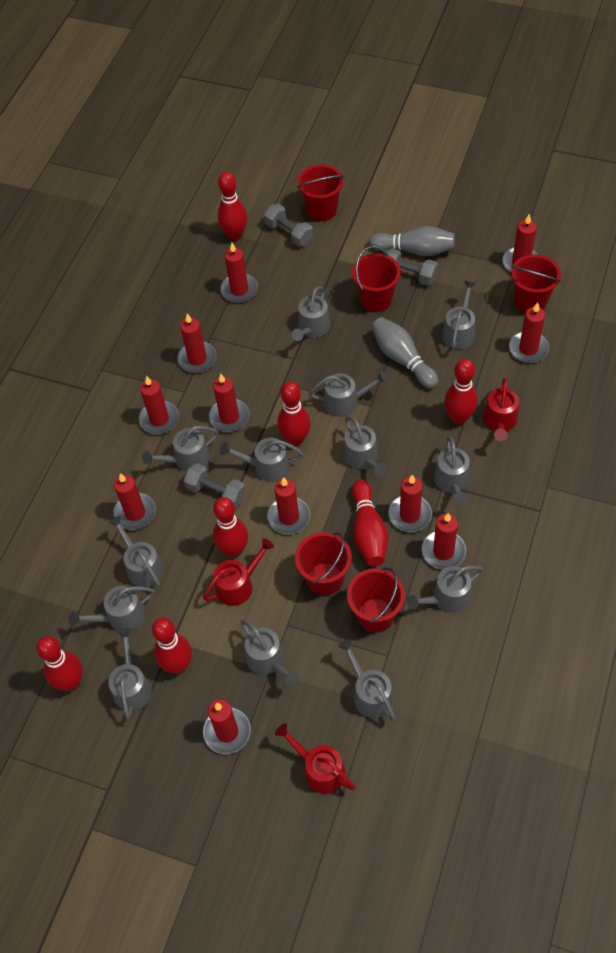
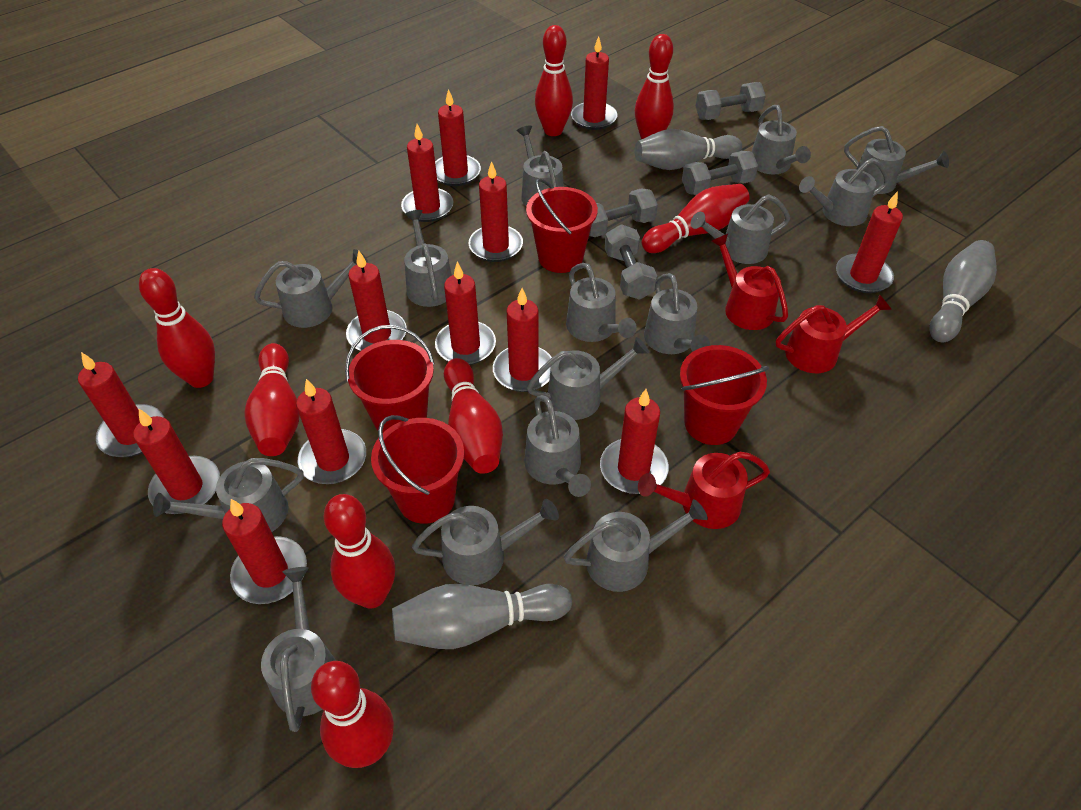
grey bowling pin: 2 -> 3
grey dumbbell: 3 -> 4
grey watering can: 13 -> 15
red bowling pin: 7 -> 8
red bucket: 5 -> 4
red candle: 11 -> 13

